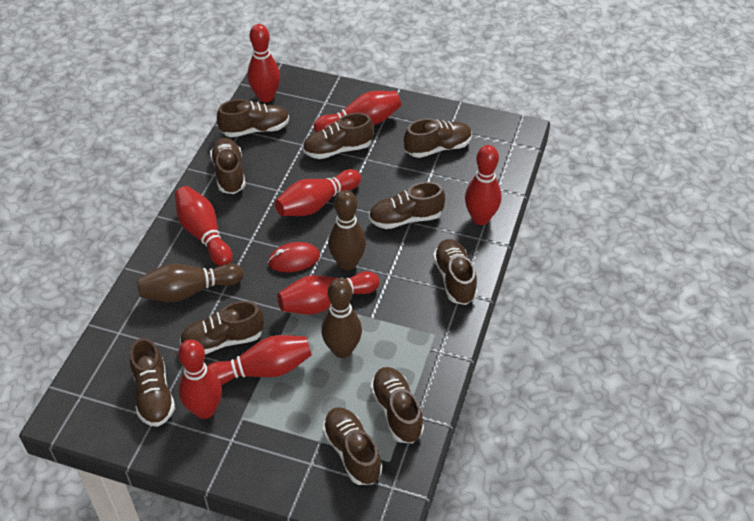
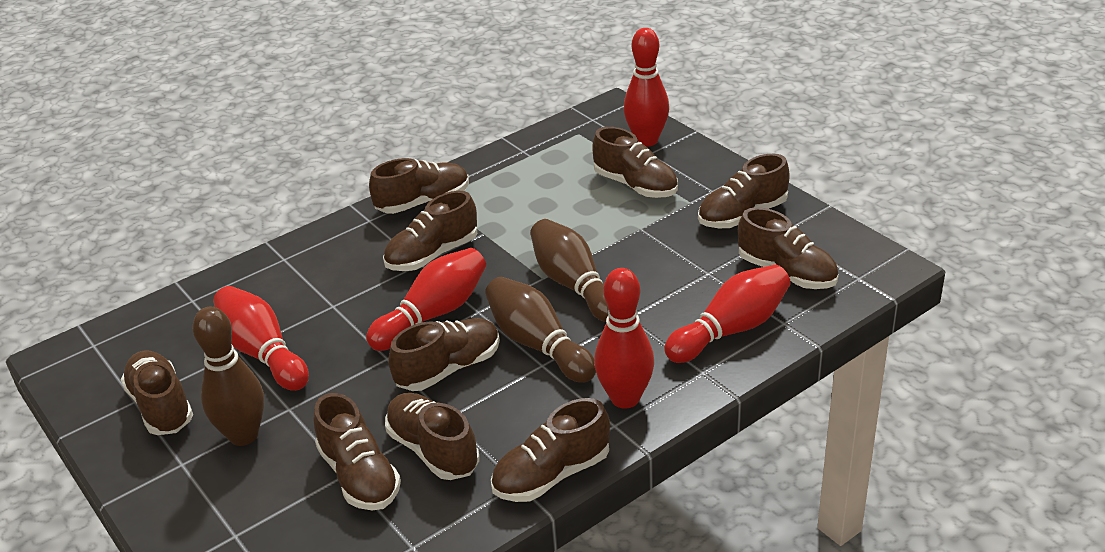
red bowling pin: 8 -> 5
red mouse: 1 -> 0

